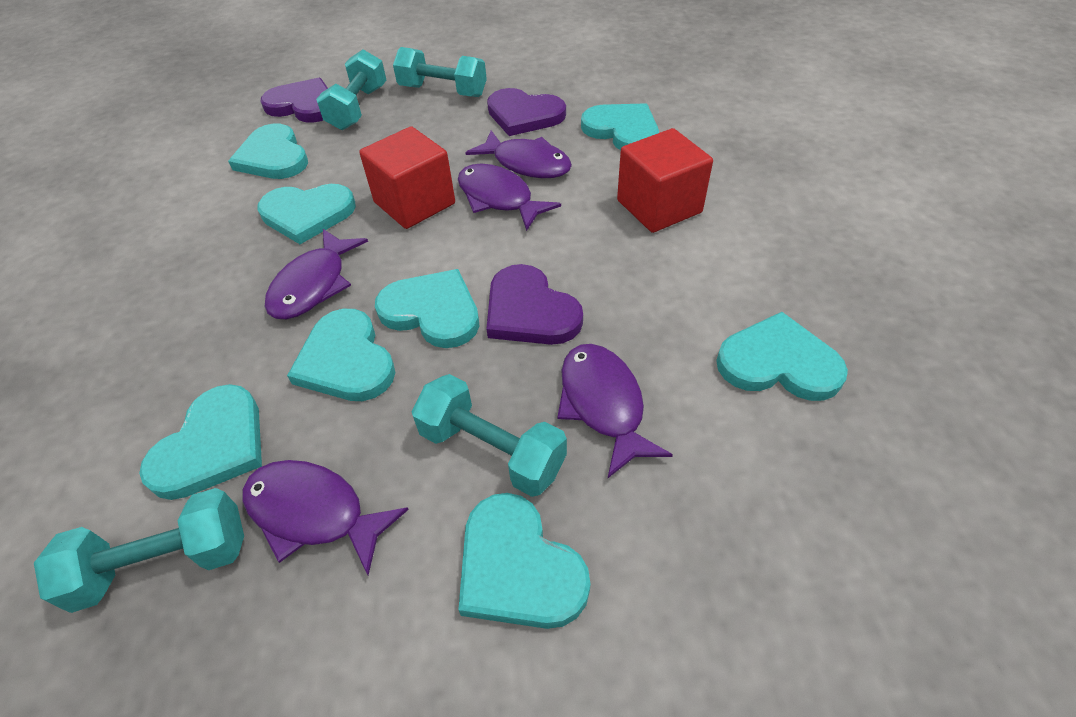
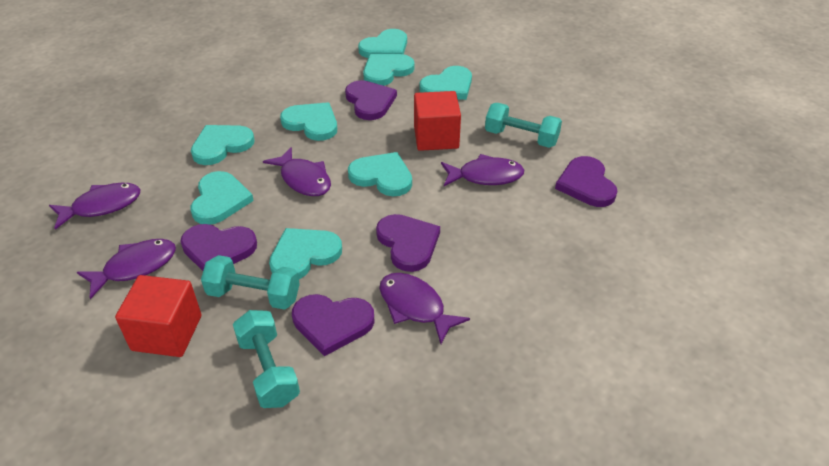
purple heart: 3 -> 5
turquoise dumbbell: 4 -> 3

